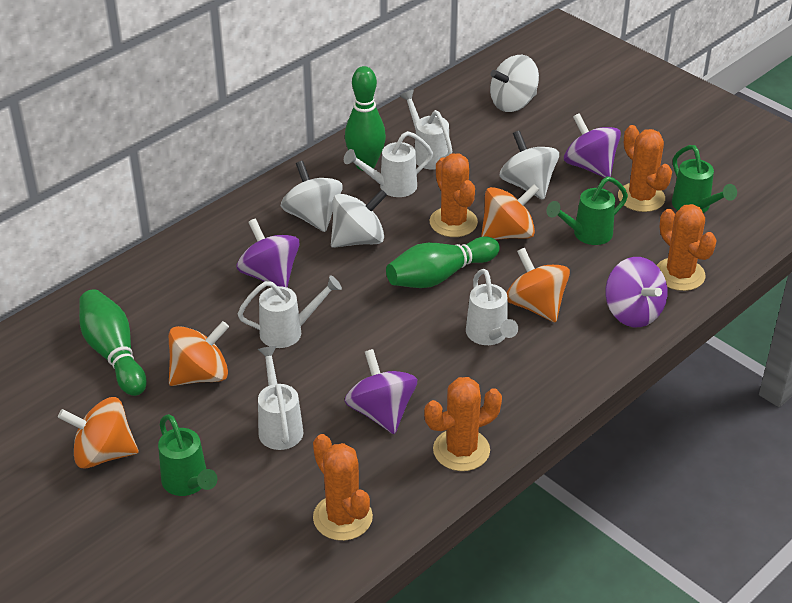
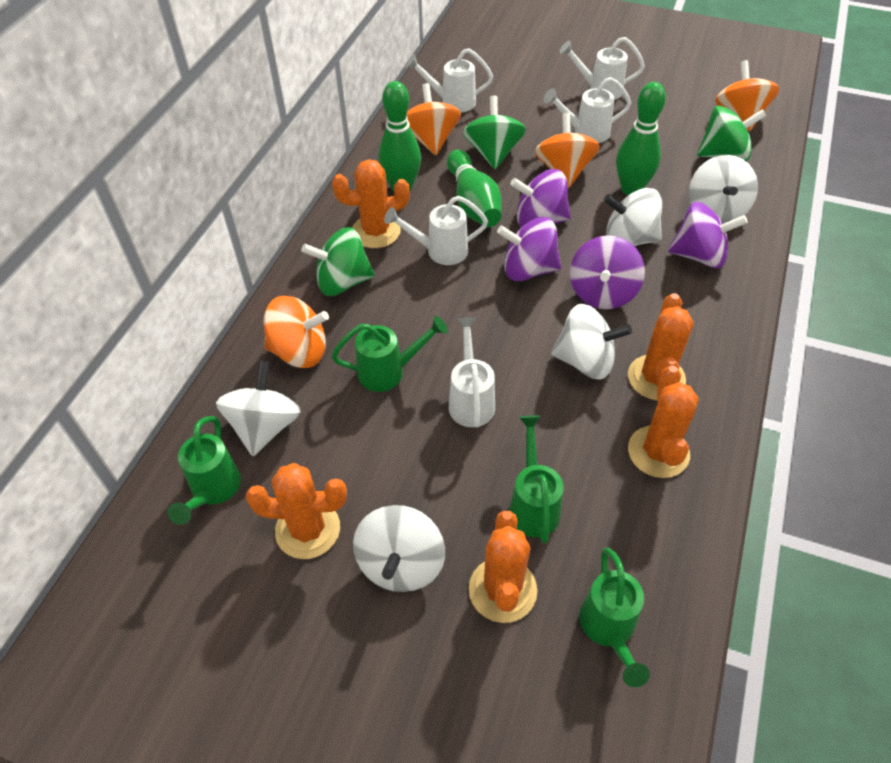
green spinning top: 0 -> 3
green watering can: 3 -> 4
white spinning top: 4 -> 5

